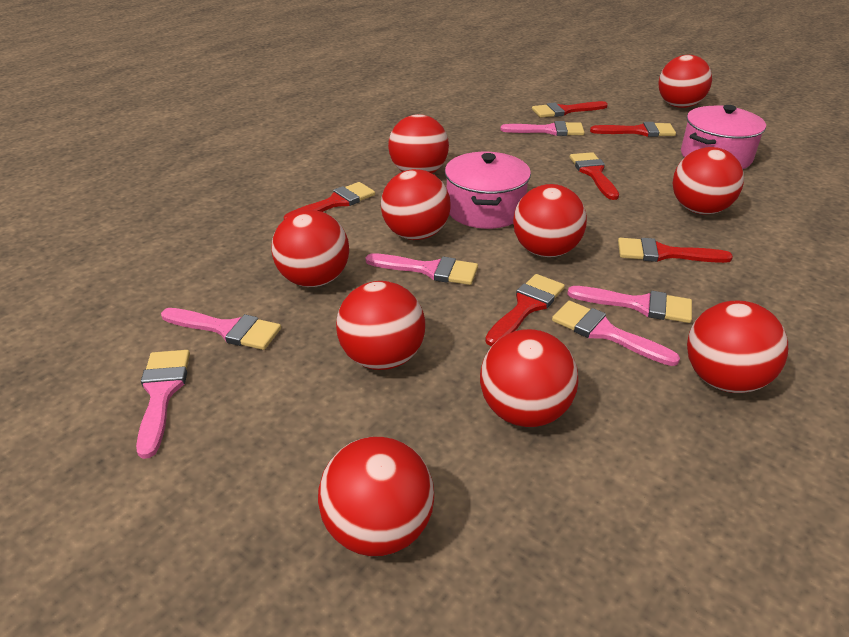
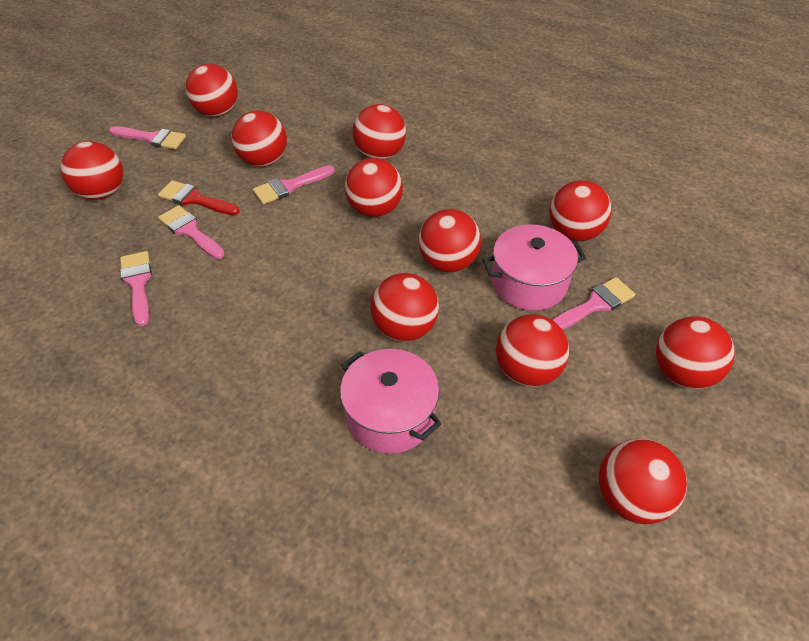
pink brush: 6 -> 5
red ball: 10 -> 11
red brush: 6 -> 1

